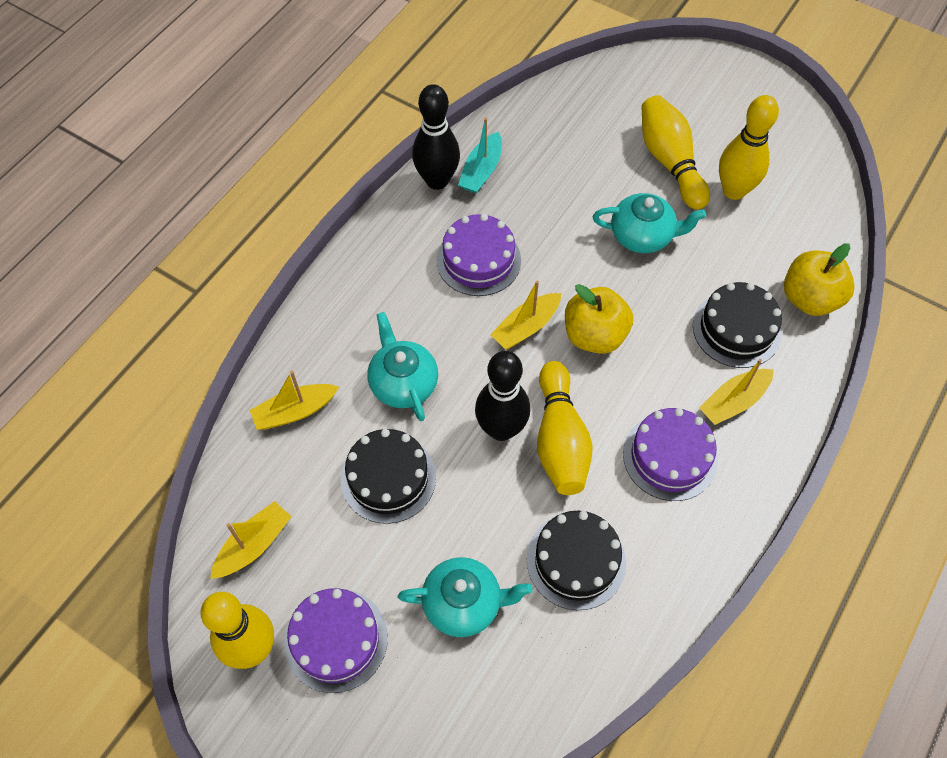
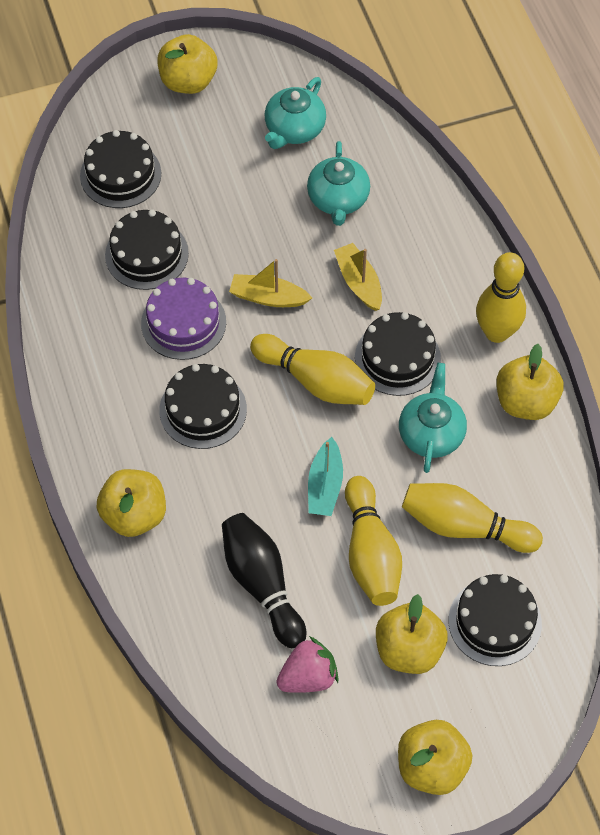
black bowling pin: 2 -> 1
black cake: 3 -> 5
pink strawberry: 0 -> 1
purple cake: 3 -> 1
yellow apple: 2 -> 5
yellow boat: 4 -> 2

